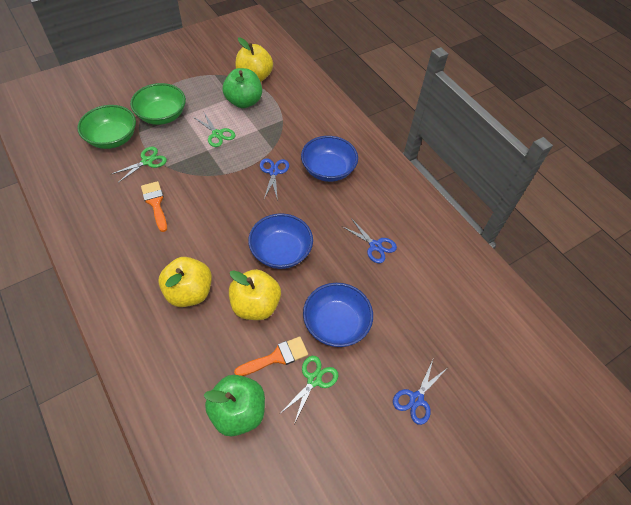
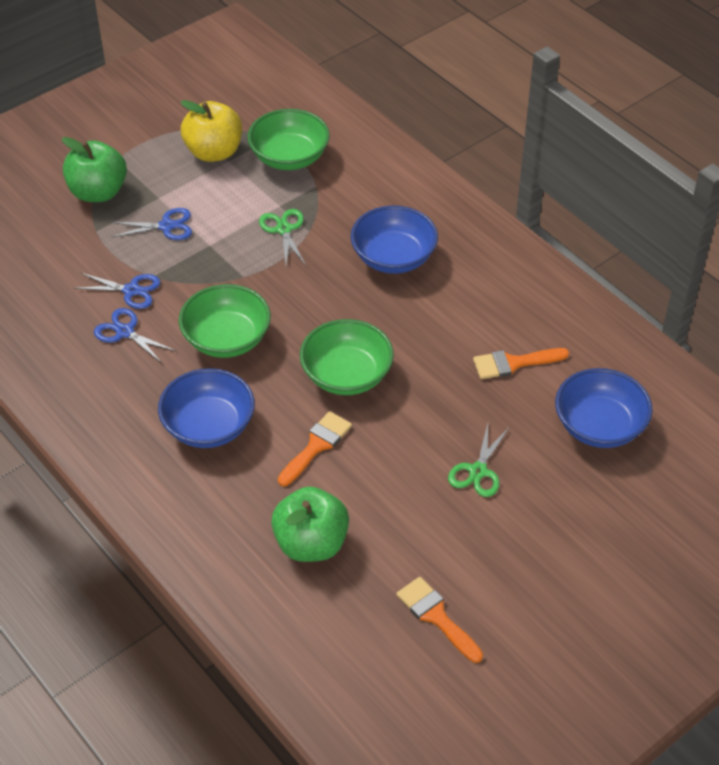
green bowl: 2 -> 3
green scissors: 3 -> 2
orange brush: 2 -> 3
yellow apple: 3 -> 1

